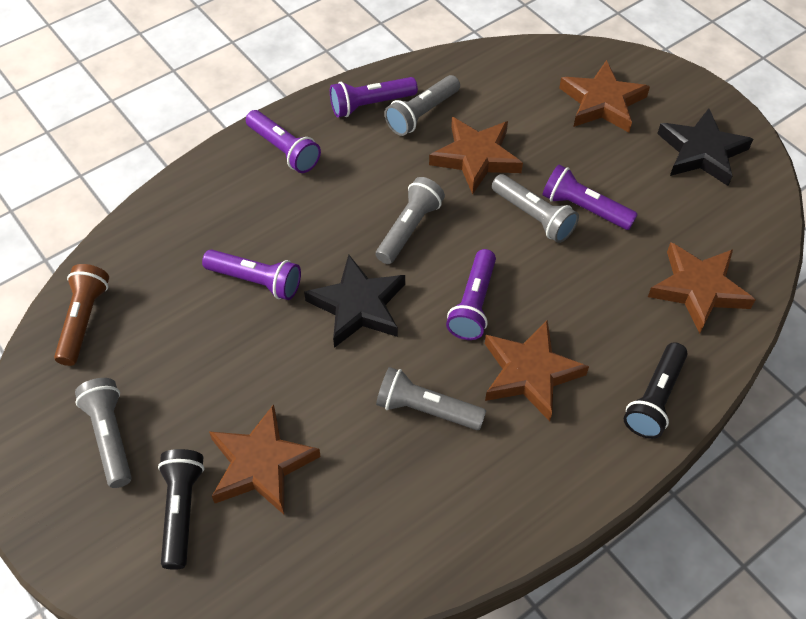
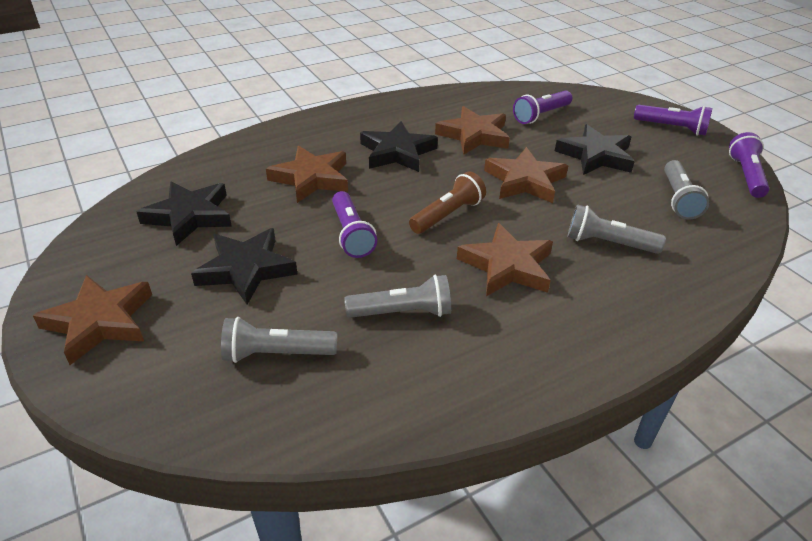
black flashlight: 2 -> 0
black star: 2 -> 4
grey flashlight: 5 -> 4
purple flashlight: 5 -> 4

